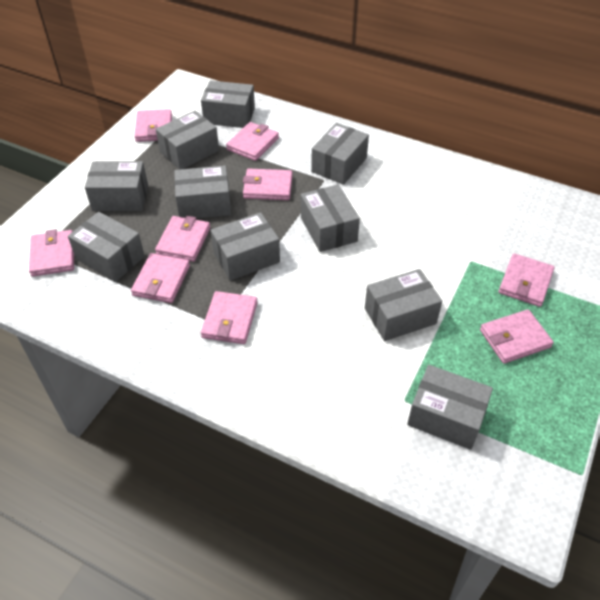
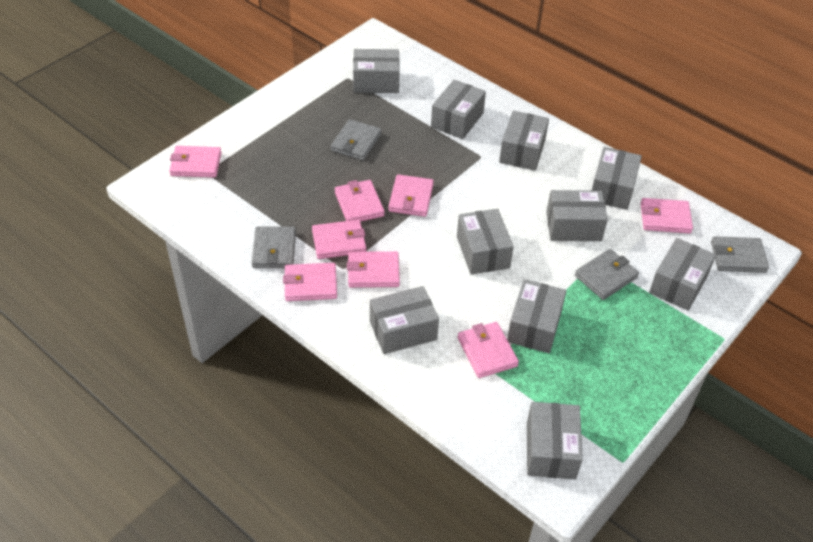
grey wallet: 0 -> 4
pink wallet: 9 -> 8

